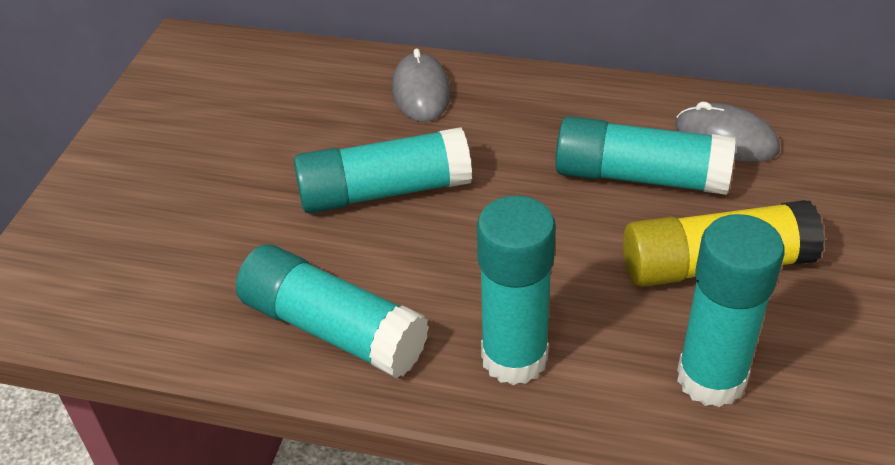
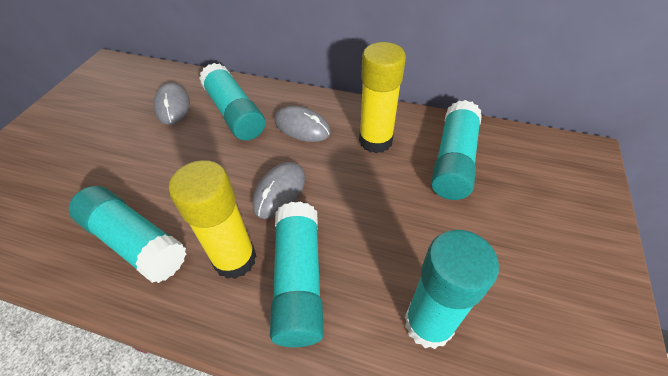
grey mouse: 2 -> 3
yellow glue stick: 1 -> 2

